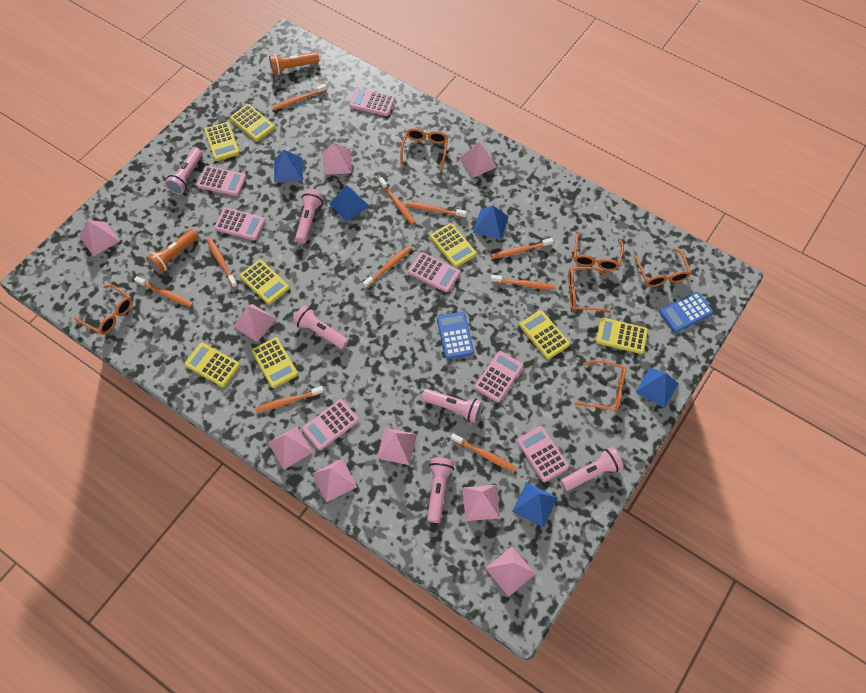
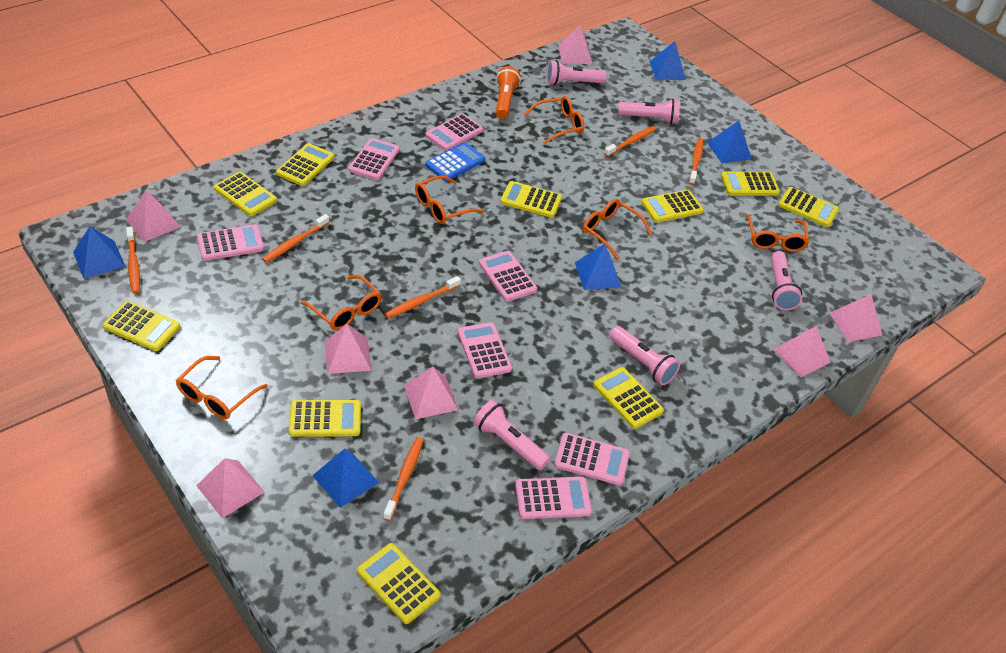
blue calculator: 2 -> 1
orange flashlight: 2 -> 1
orange toothbrush: 10 -> 6
pink flashlight: 6 -> 5
pink pyramid: 9 -> 7
yellow calculator: 8 -> 10

